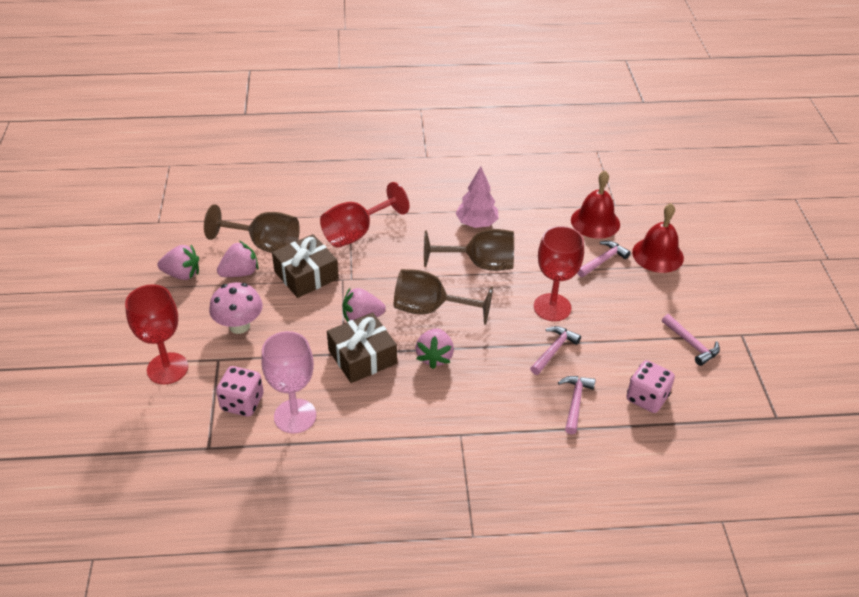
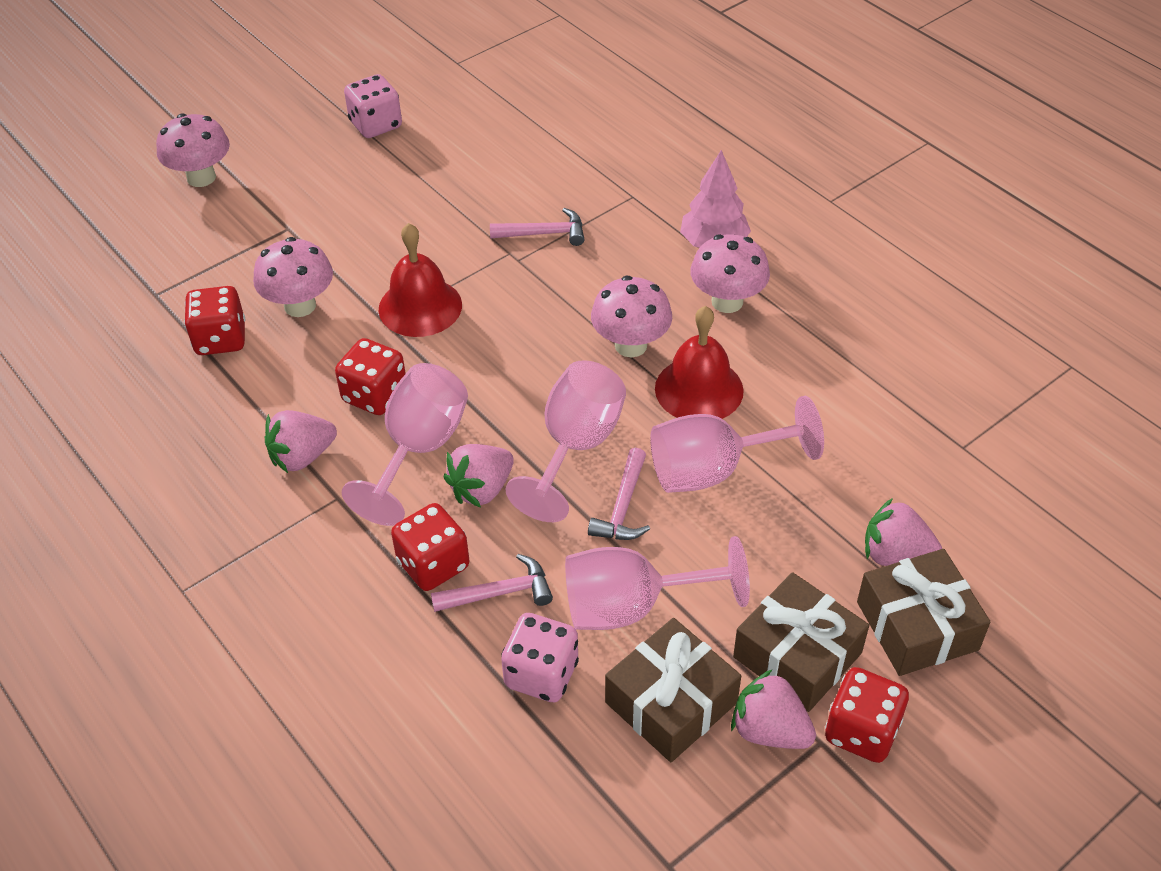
brown gift: 2 -> 3
brown goblet: 3 -> 0
pink goblet: 1 -> 4
pink hammer: 4 -> 3
pink mushroom: 1 -> 4
red dice: 0 -> 4
red goblet: 3 -> 0

